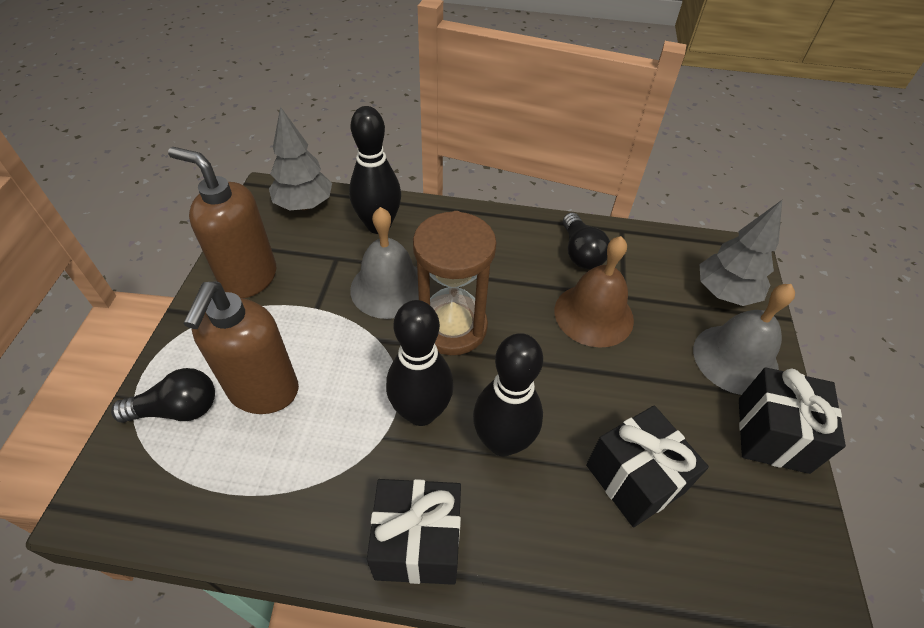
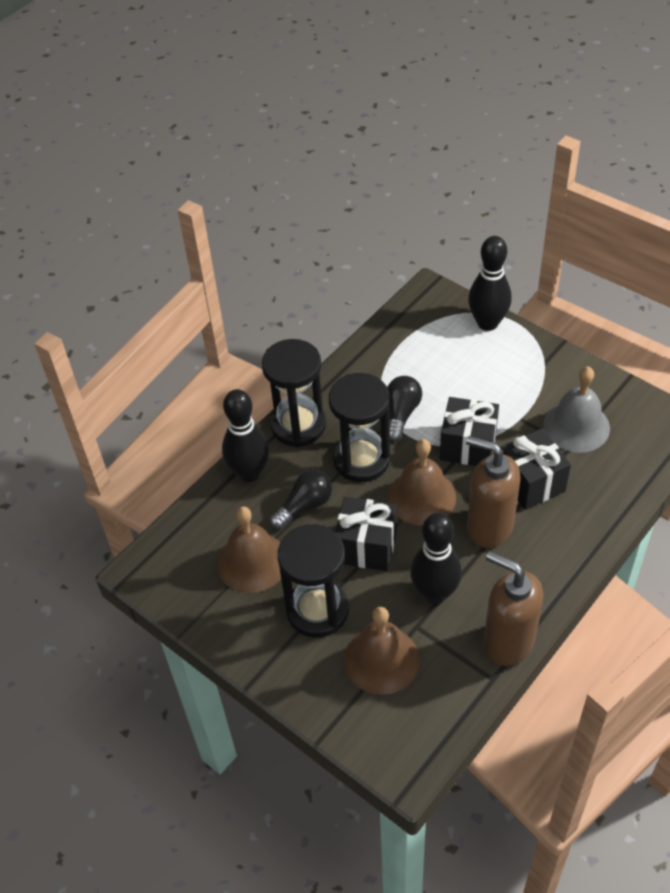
black hourglass: 0 -> 3
brown bell: 1 -> 3
brown hourglass: 1 -> 0
grey bell: 2 -> 1
grey tree: 2 -> 0

